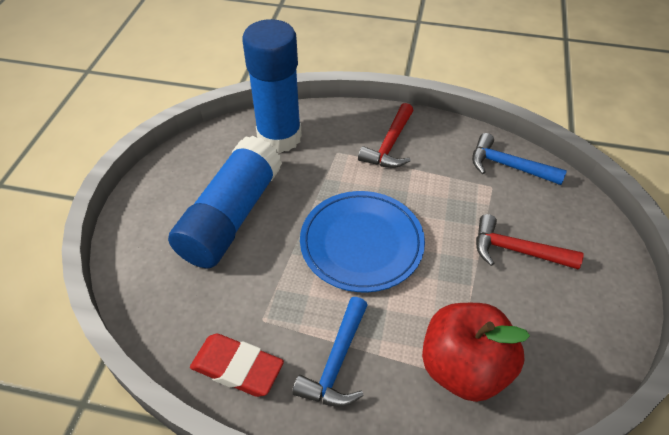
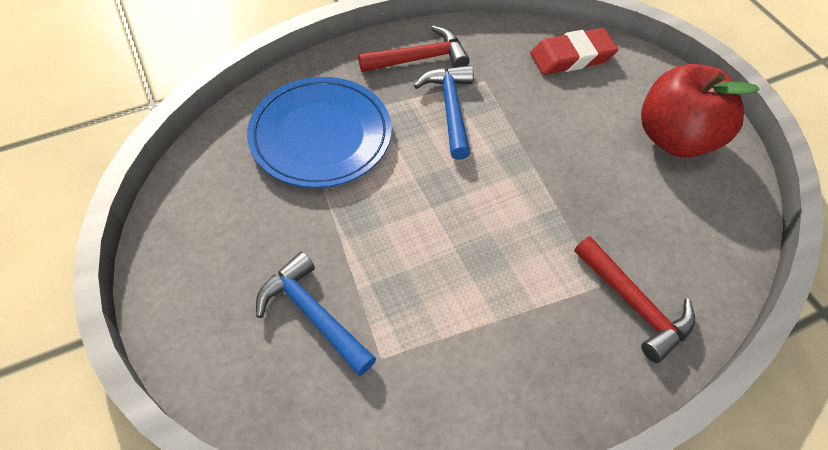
blue glue stick: 2 -> 0

